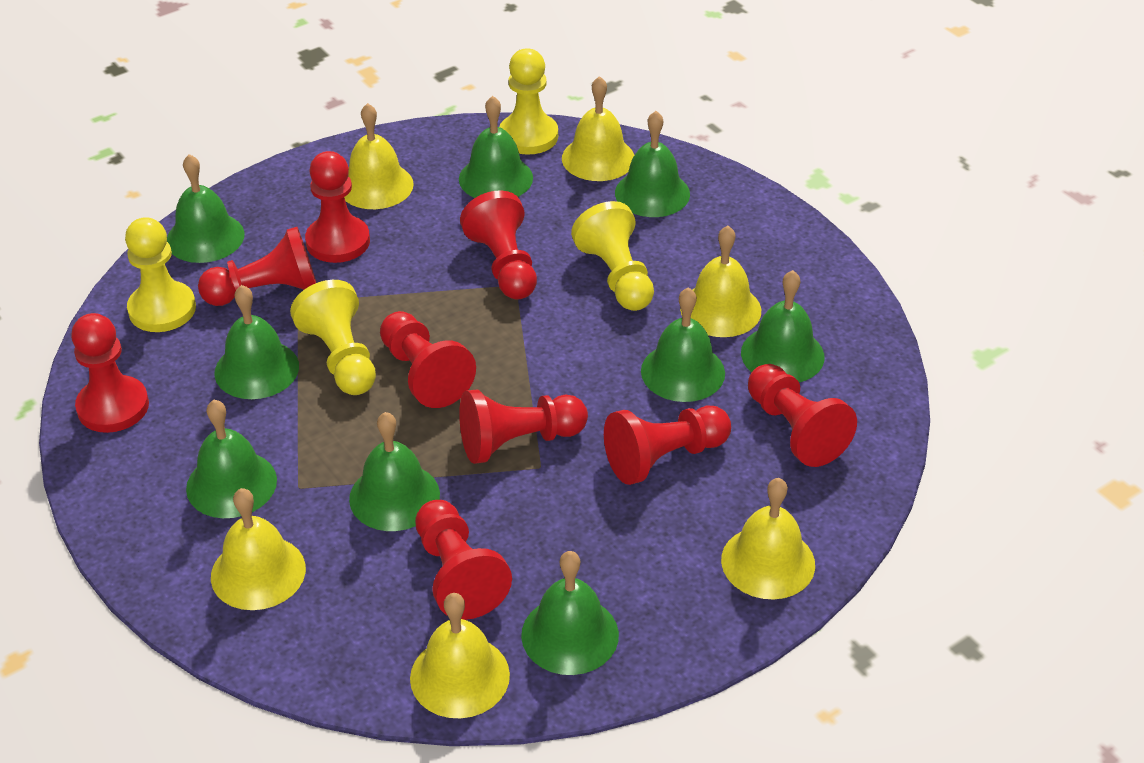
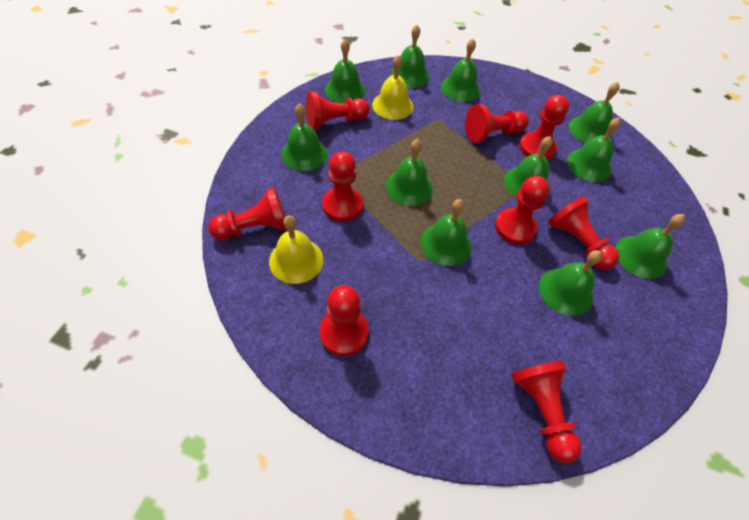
green bell: 9 -> 11
yellow bell: 6 -> 2
yellow pawn: 4 -> 0

